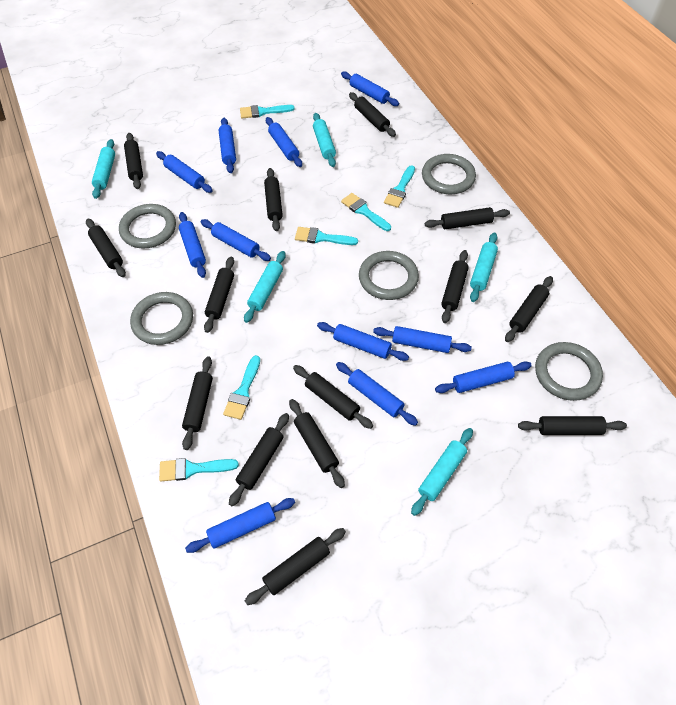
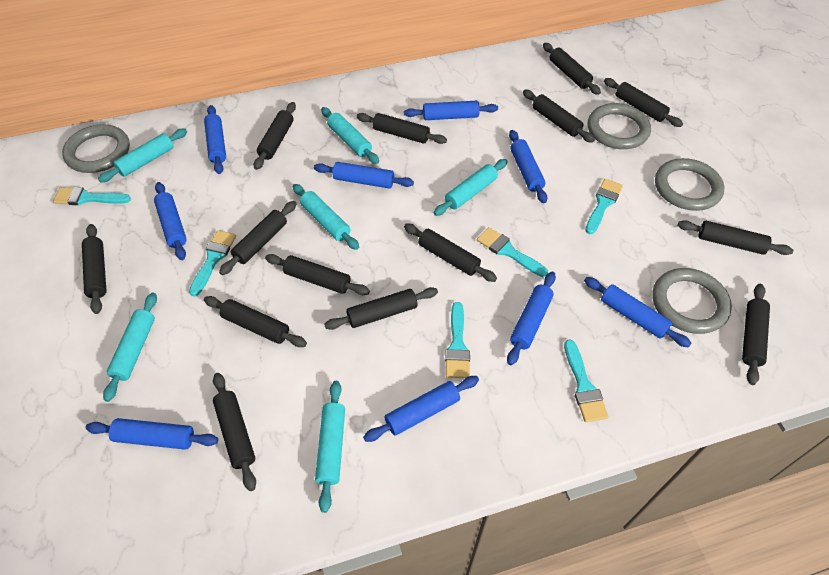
blue rolling pin: 11 -> 9
grey ring: 5 -> 4
turquoise rolling pin: 5 -> 6

